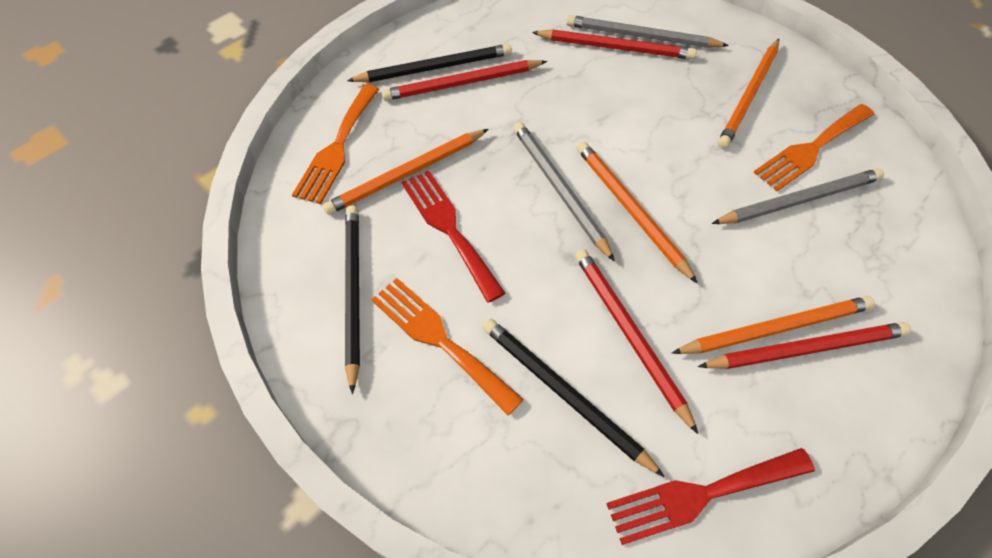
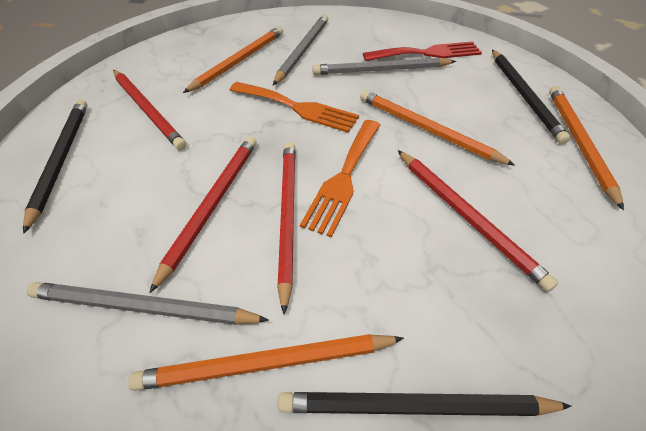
orange fork: 3 -> 2
red fork: 2 -> 1

